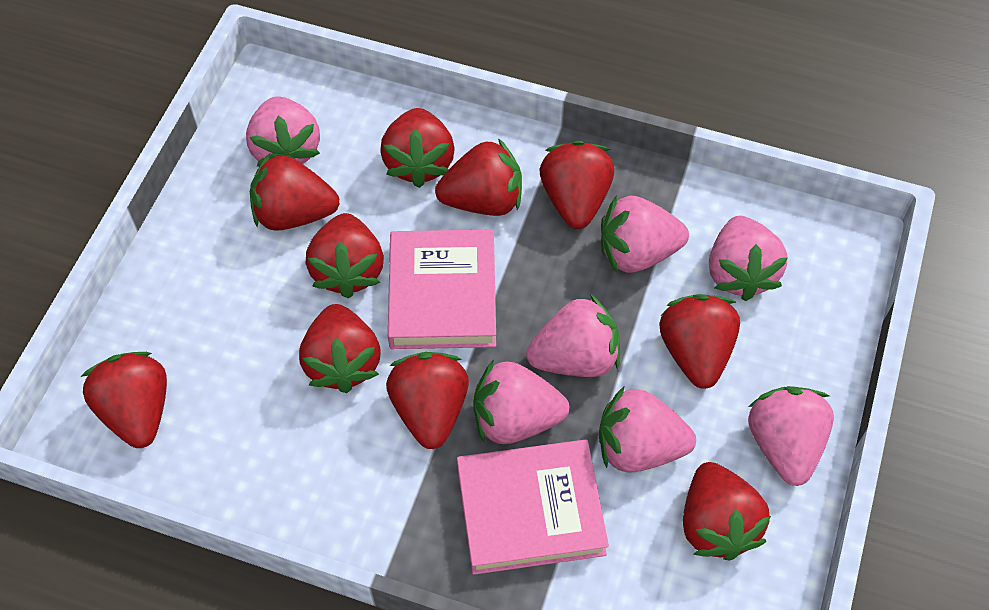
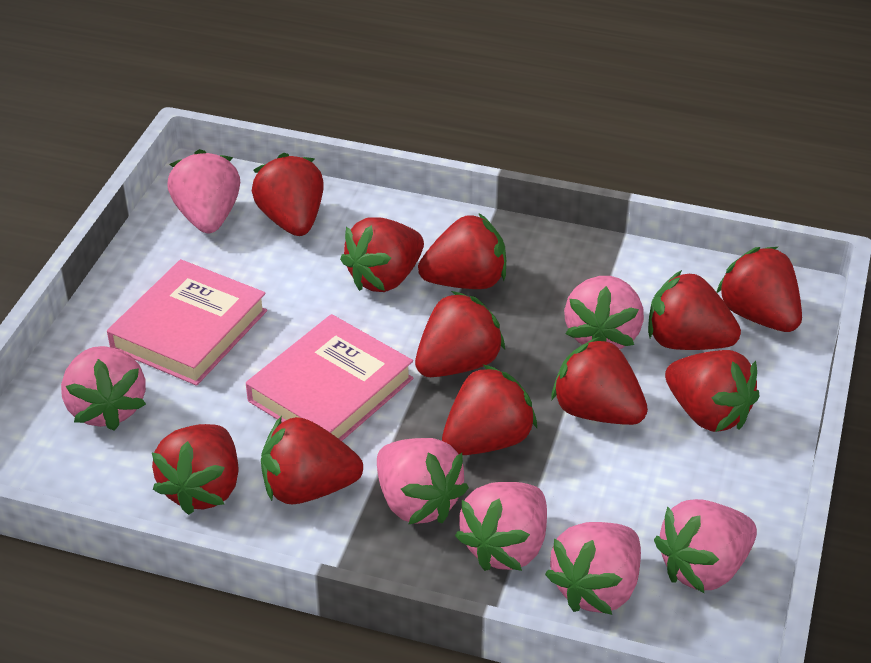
red strawberry: 10 -> 11

